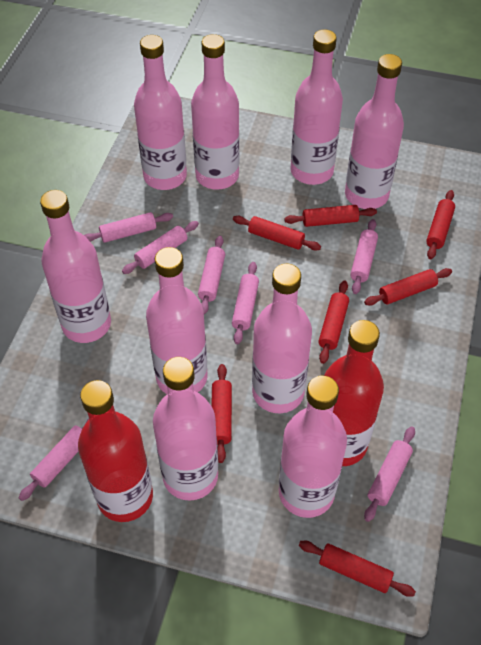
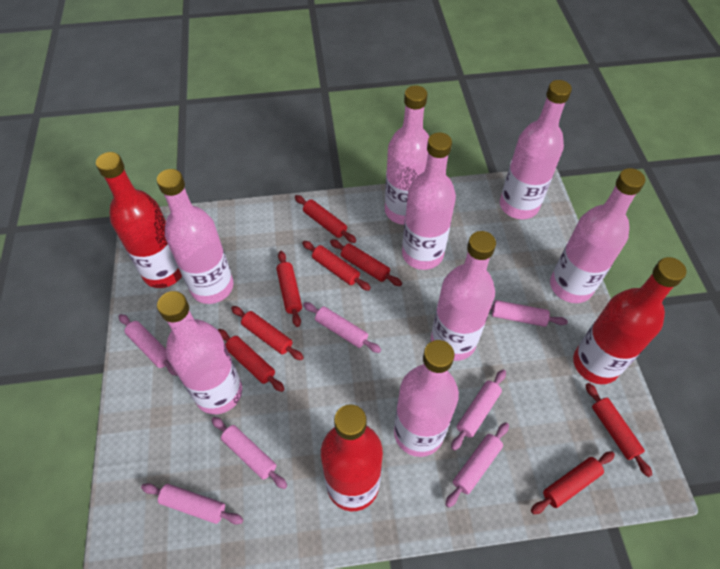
pink bottle: 9 -> 8
red bottle: 2 -> 3
red rolling pin: 7 -> 8

